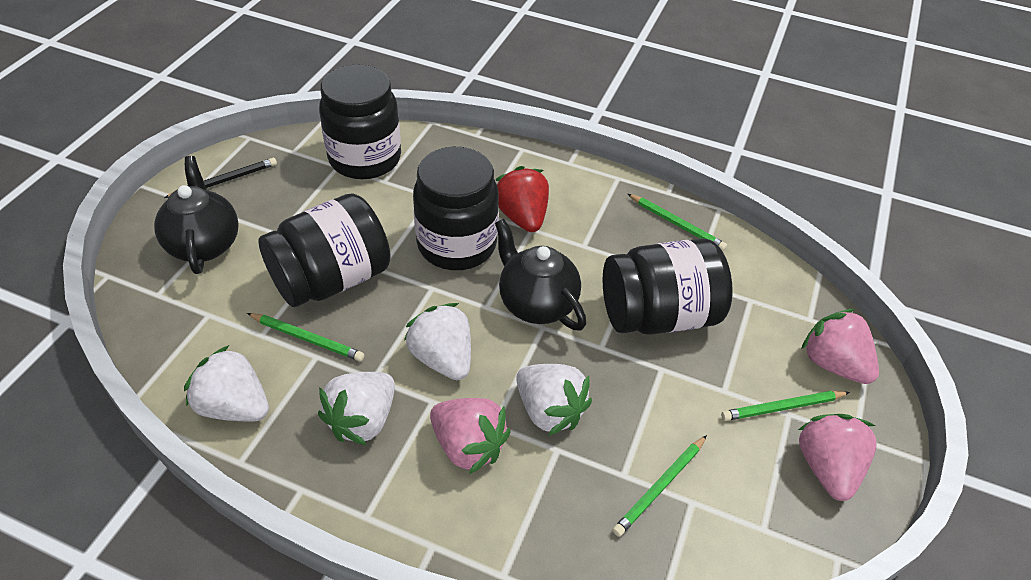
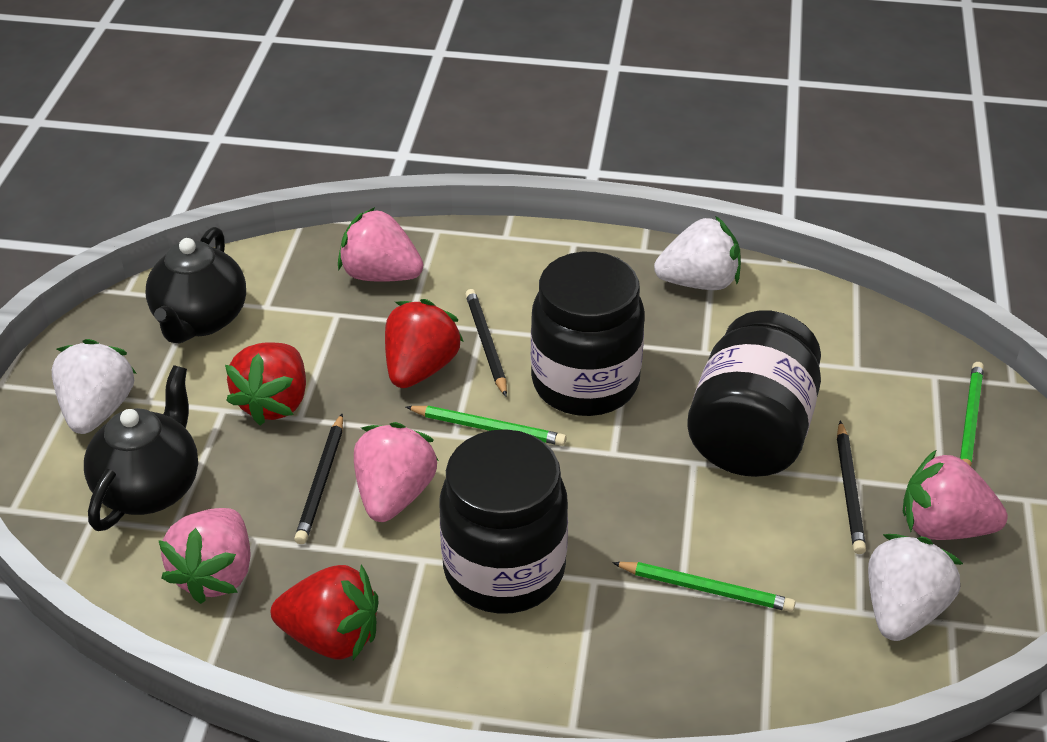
black jar: 4 -> 3
black pencil: 1 -> 3
green pencil: 4 -> 3
pink strawberry: 3 -> 4
red strawberry: 1 -> 3
white strawberry: 4 -> 3

